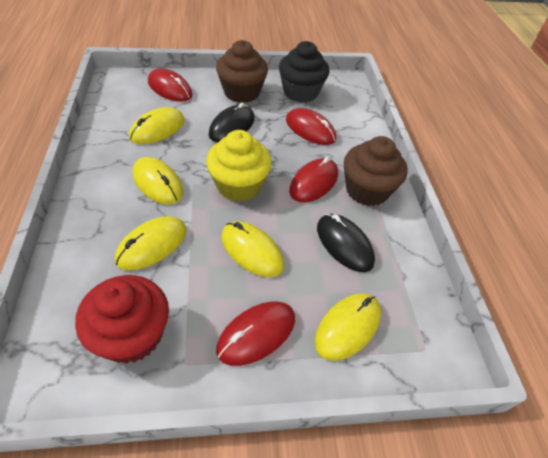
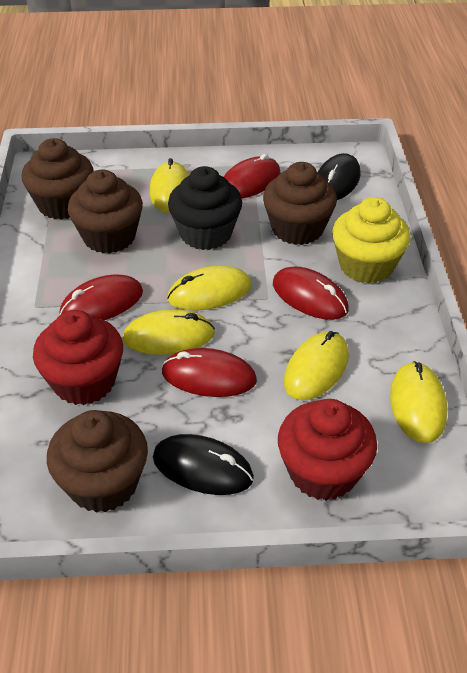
brown cupcake: 2 -> 4
red cupcake: 1 -> 2

